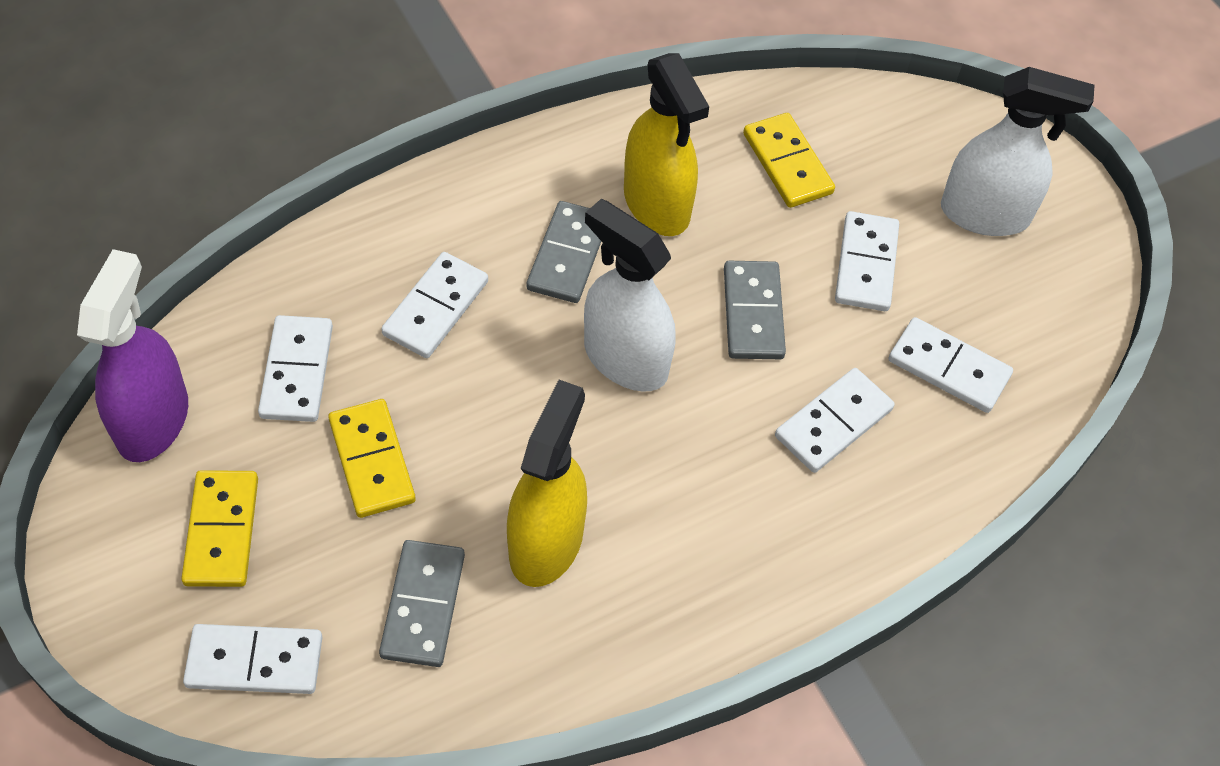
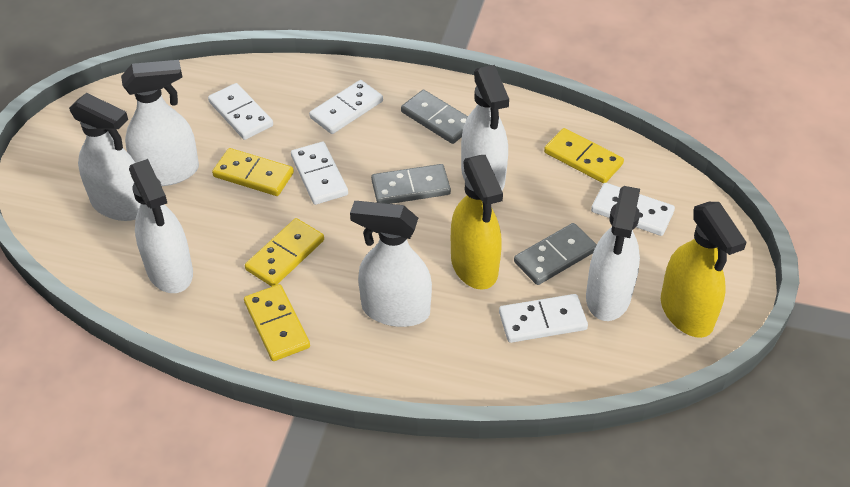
purple spray bottle: 1 -> 0
white domino: 6 -> 5
white spray bottle: 2 -> 6
yellow domino: 3 -> 4

